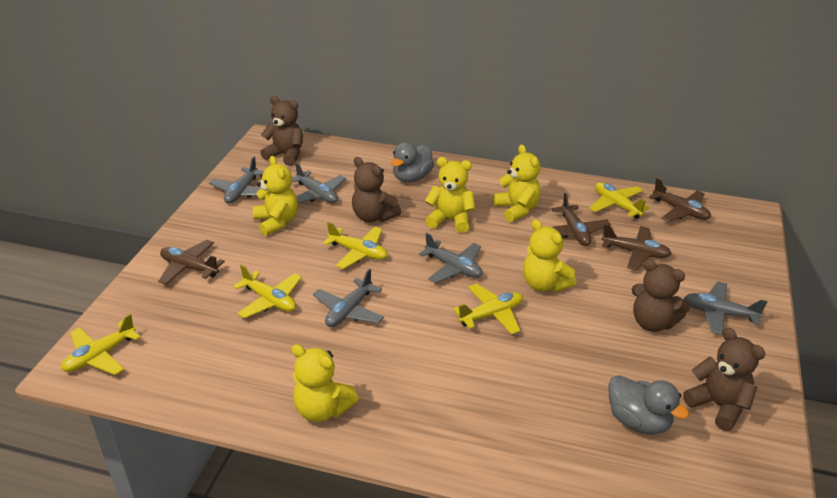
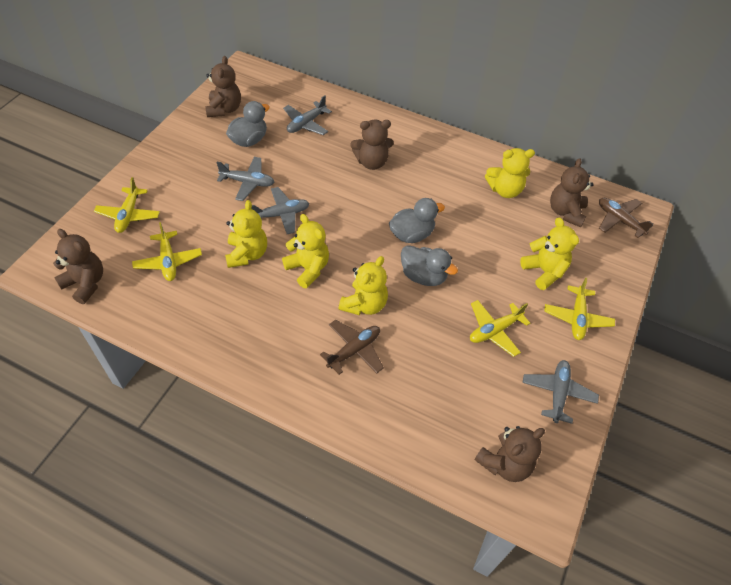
brown plane: 4 -> 2
brown teddy bear: 4 -> 5
grey duck: 2 -> 3
grey plane: 5 -> 4
yellow plane: 5 -> 4

